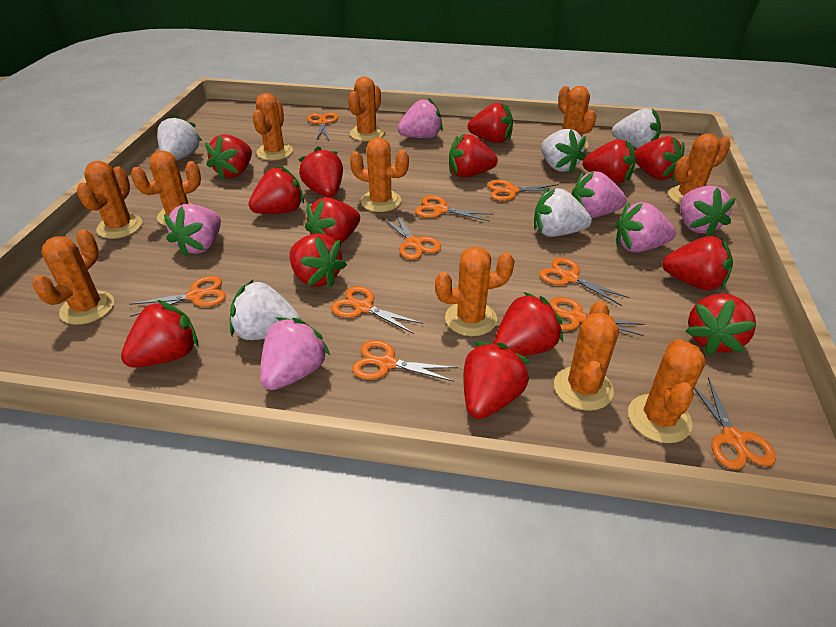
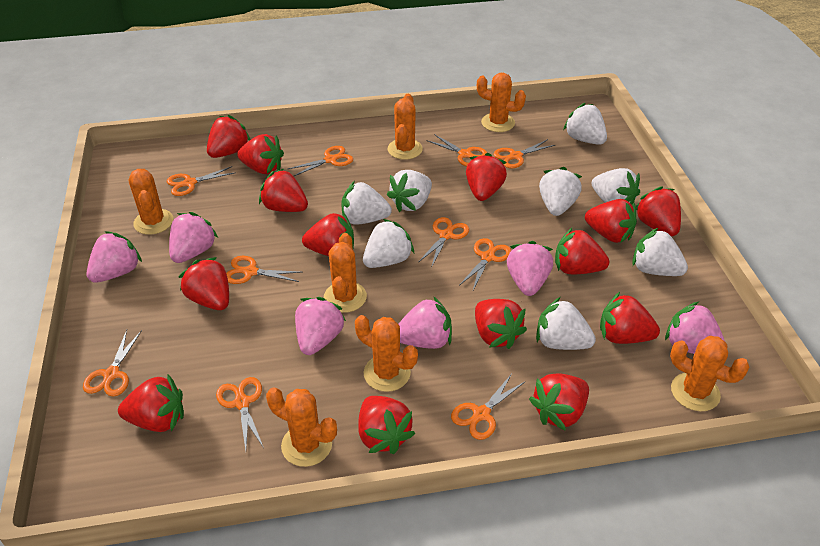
orange cactus: 11 -> 7
white strawberry: 5 -> 8

